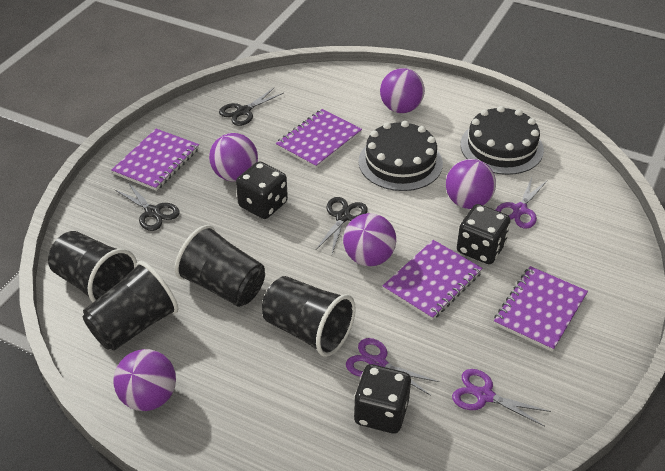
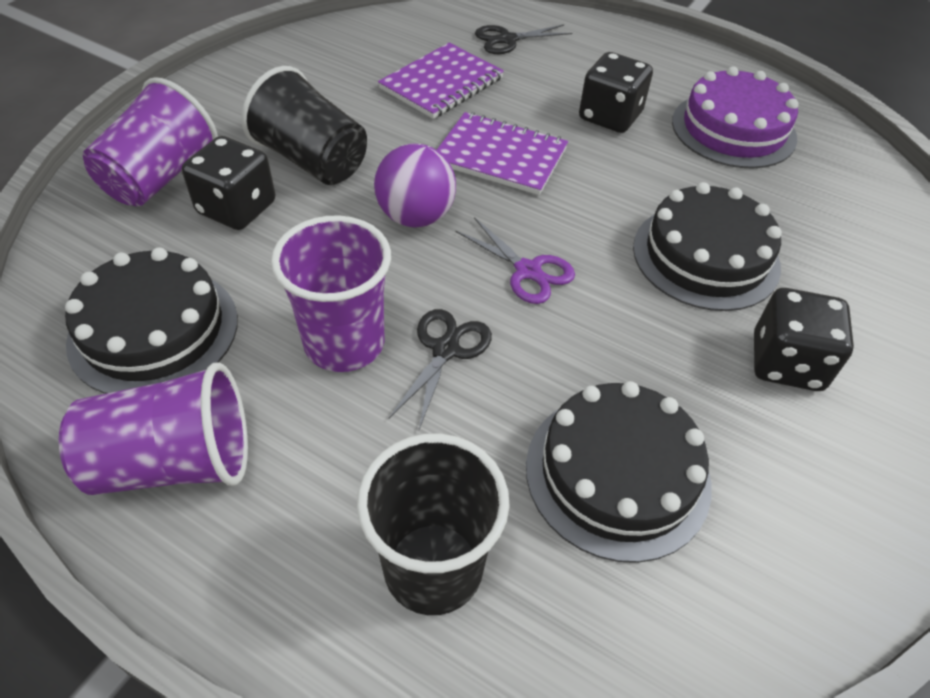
black cake: 2 -> 3
black cup: 4 -> 2
black scissors: 3 -> 2
purple ball: 5 -> 1
purple cake: 0 -> 1
purple cup: 0 -> 3
purple notebook: 4 -> 2
purple scissors: 3 -> 1

